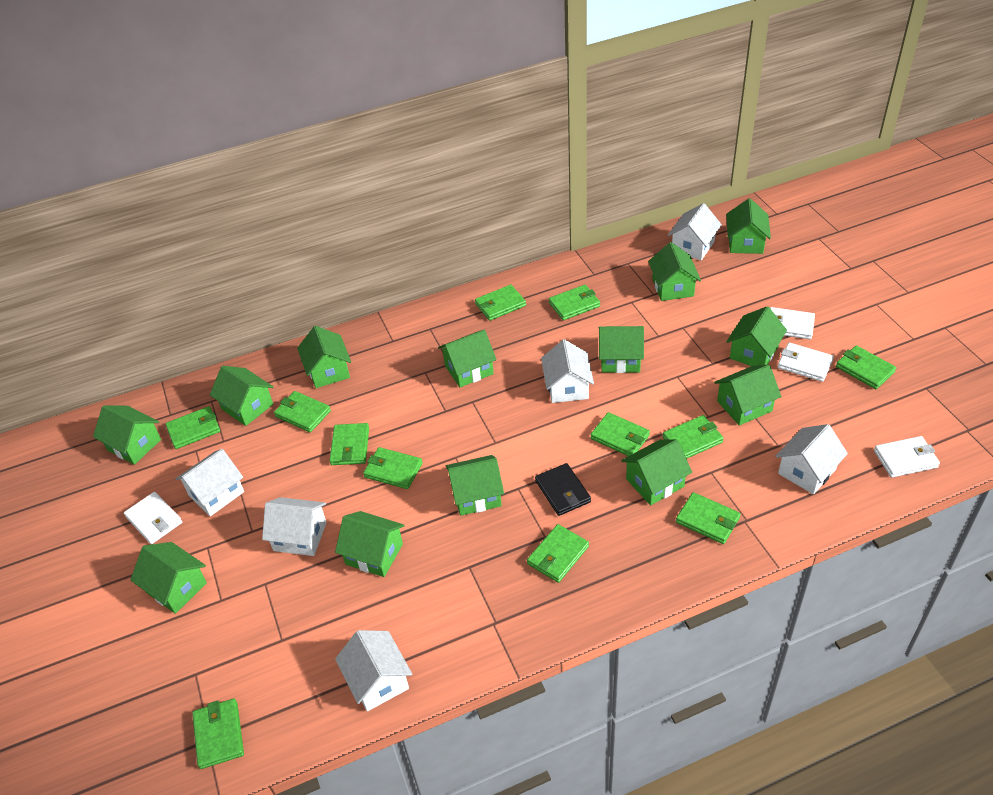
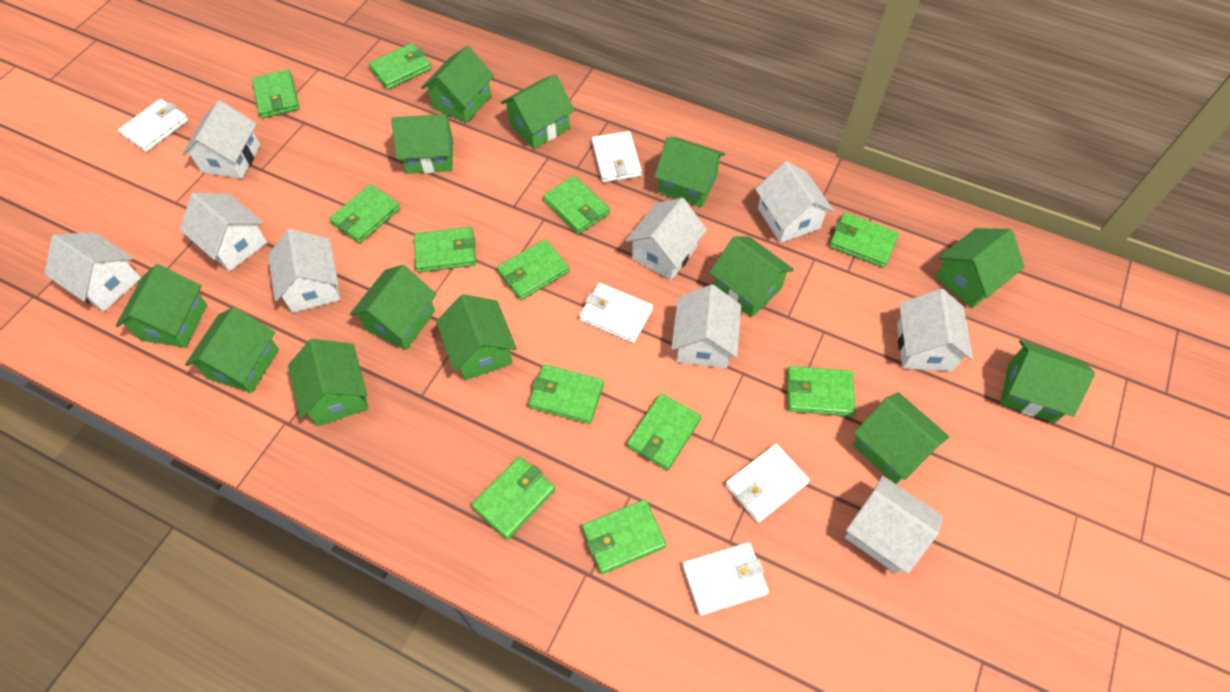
black wallet: 1 -> 0
white house: 6 -> 9
white wallet: 4 -> 5

